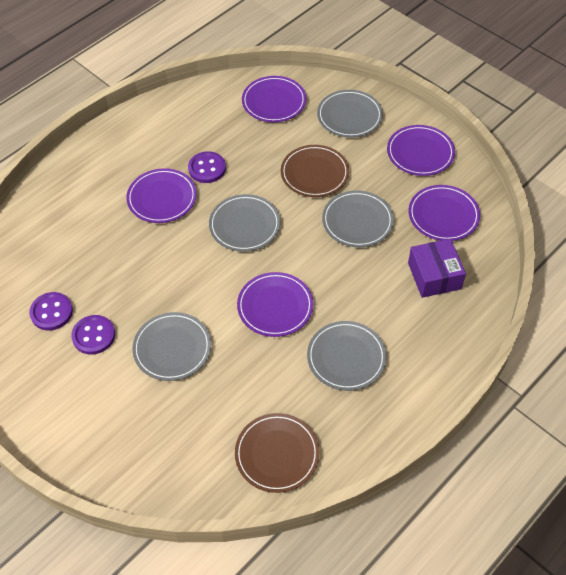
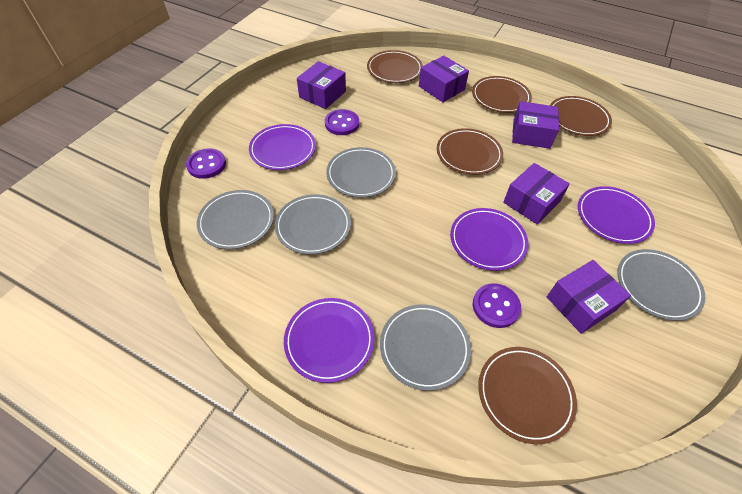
brown plate: 2 -> 5
purple box: 1 -> 5
purple plate: 5 -> 4

